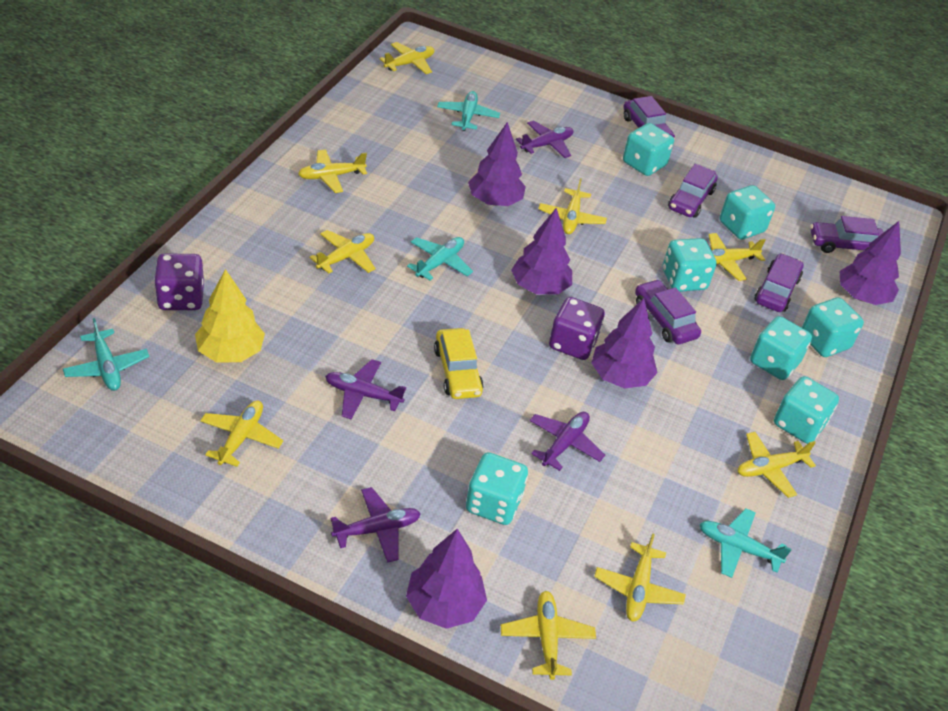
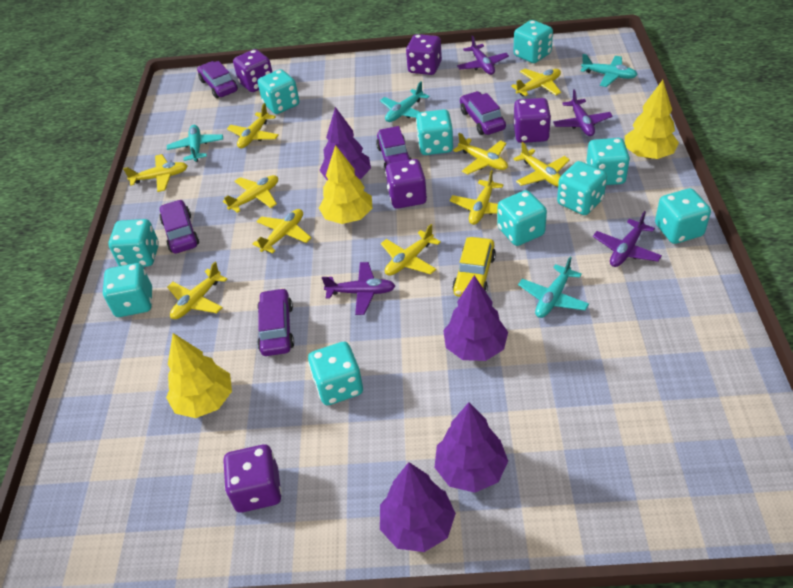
purple dice: 2 -> 5
purple tree: 5 -> 4
turquoise dice: 7 -> 10
yellow plane: 9 -> 10
yellow tree: 1 -> 3

